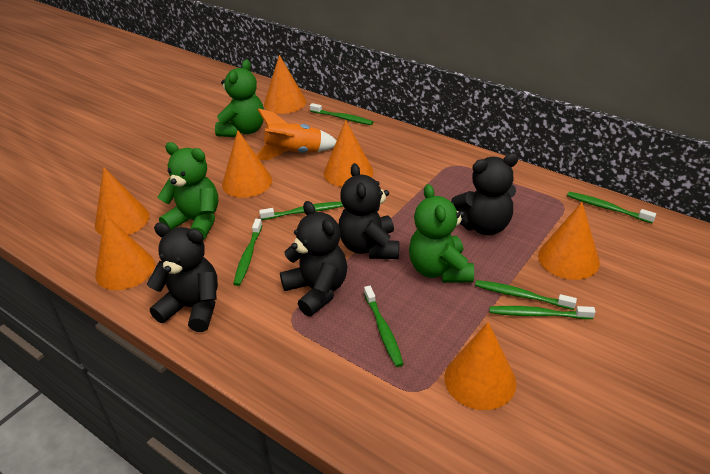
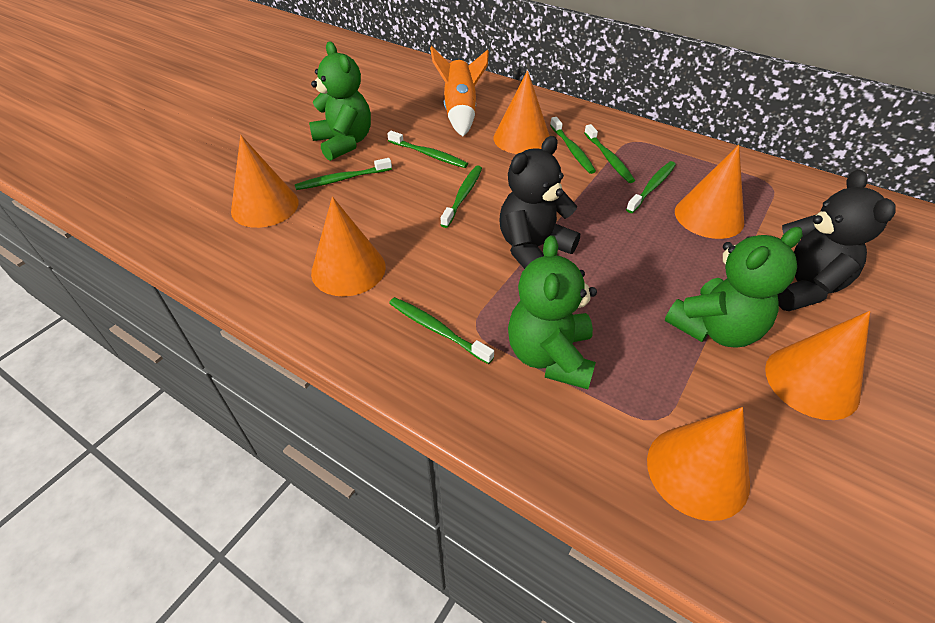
black teddy bear: 4 -> 2
orange cone: 7 -> 6

